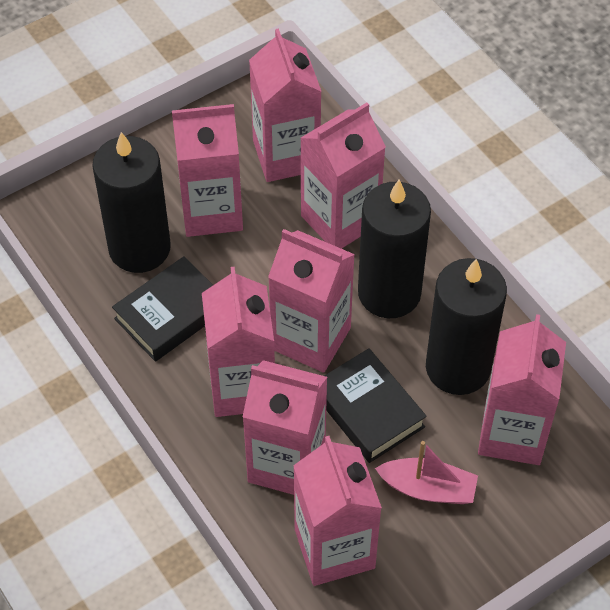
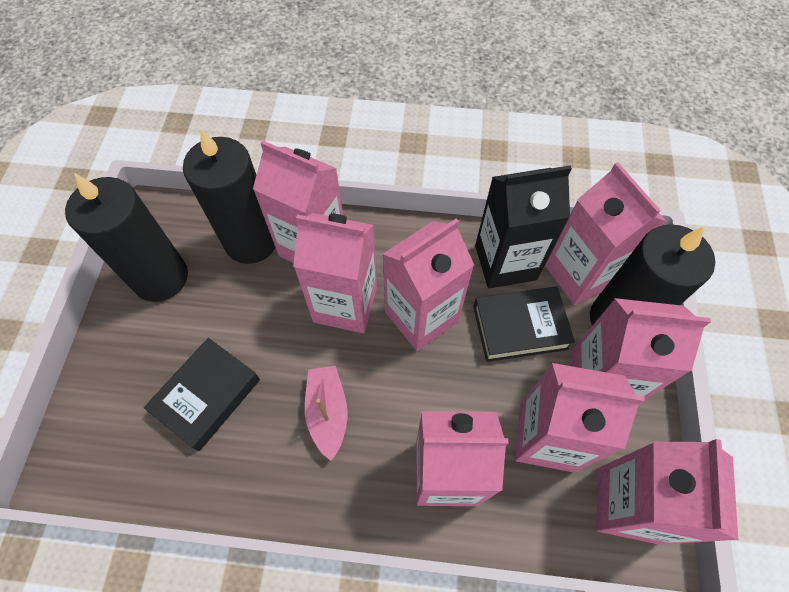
black carton: 0 -> 1

